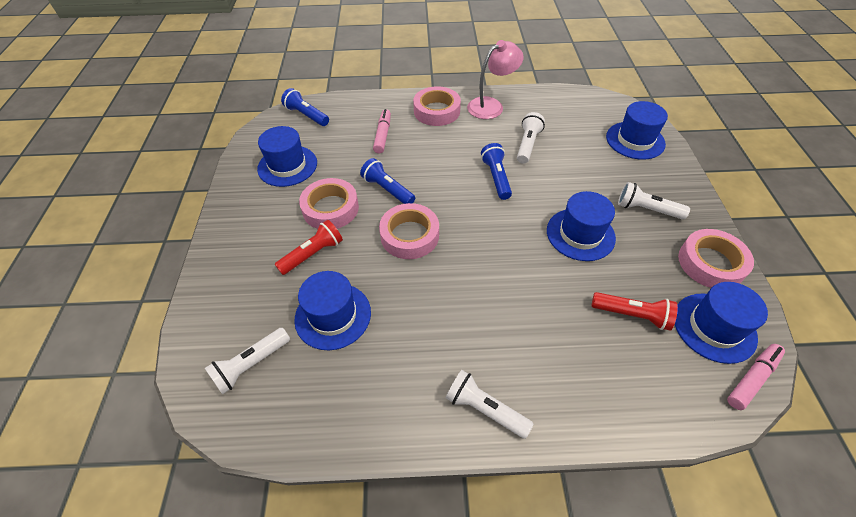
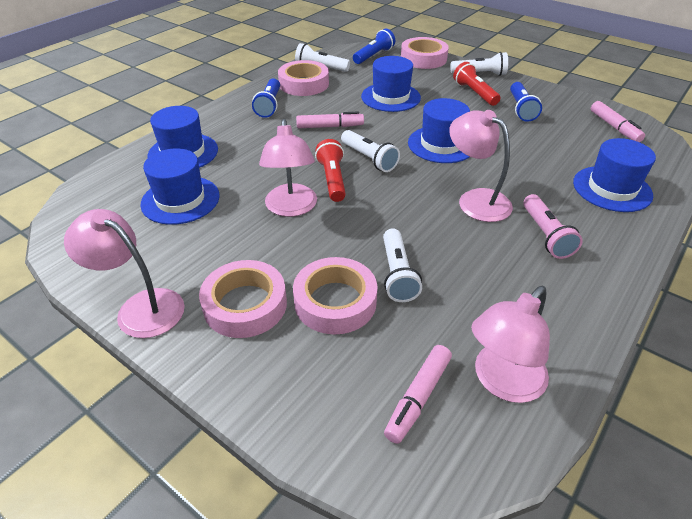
pink flashlight: 0 -> 1
pink lamp: 1 -> 4
pink marker: 2 -> 3

